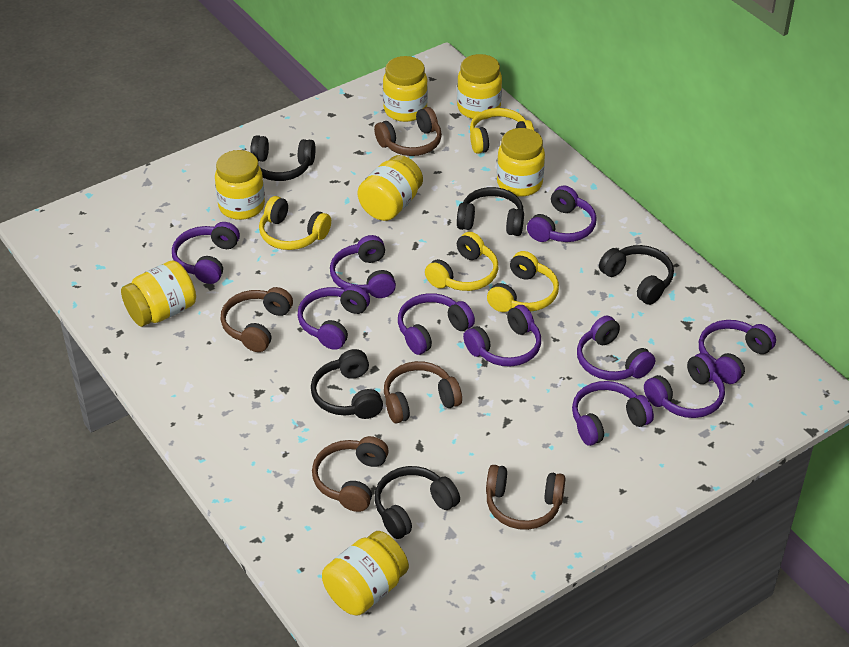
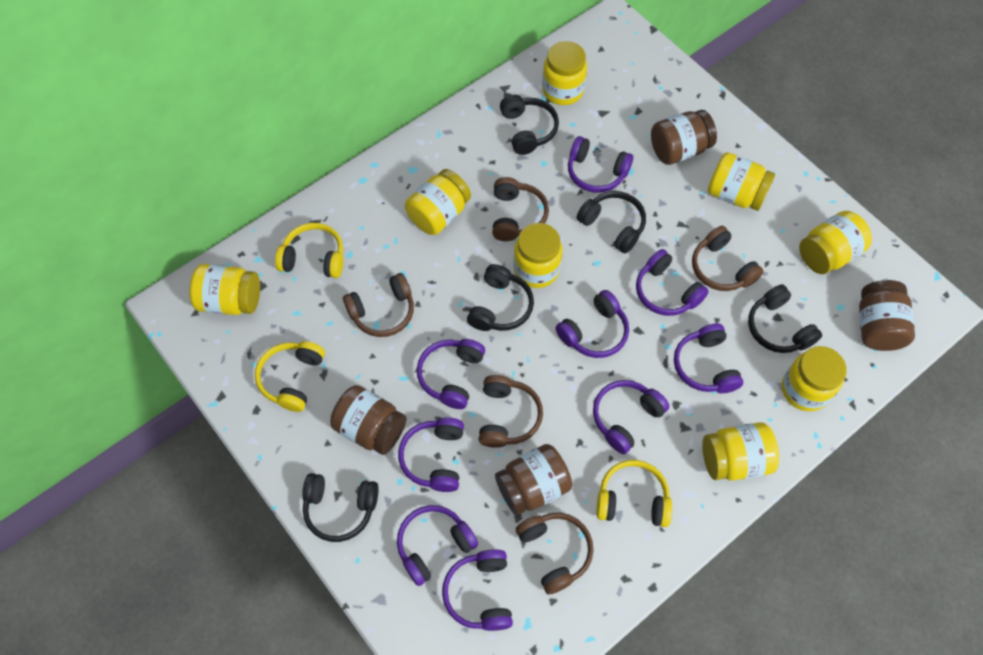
brown jar: 0 -> 4
purple headphones: 10 -> 9
yellow headphones: 4 -> 3
yellow jar: 7 -> 8

